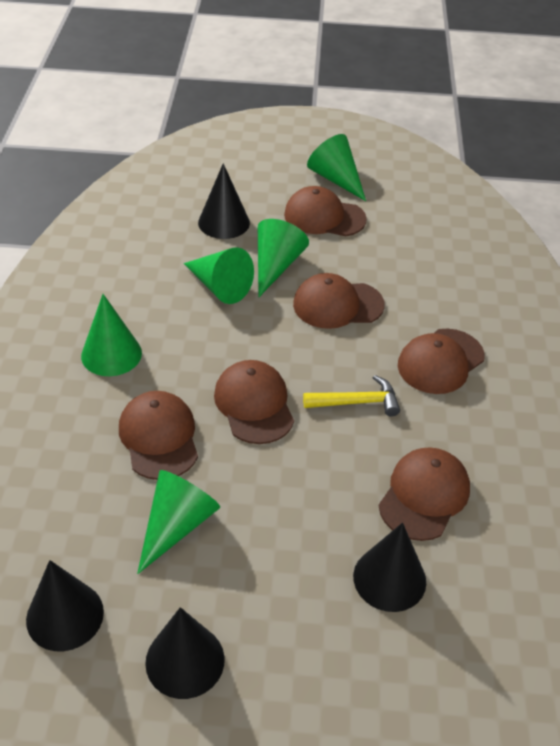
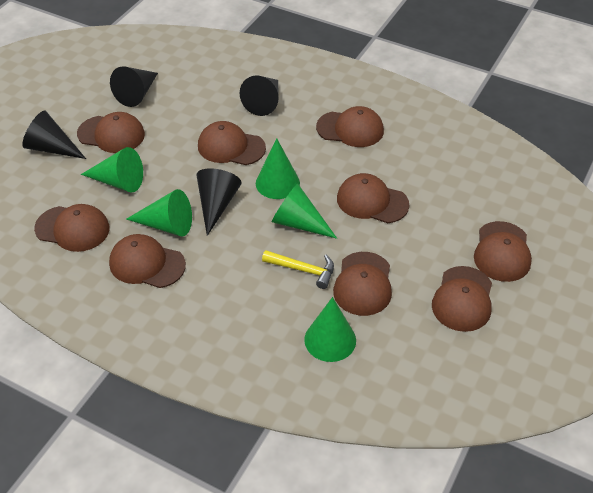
brown cap: 6 -> 9

